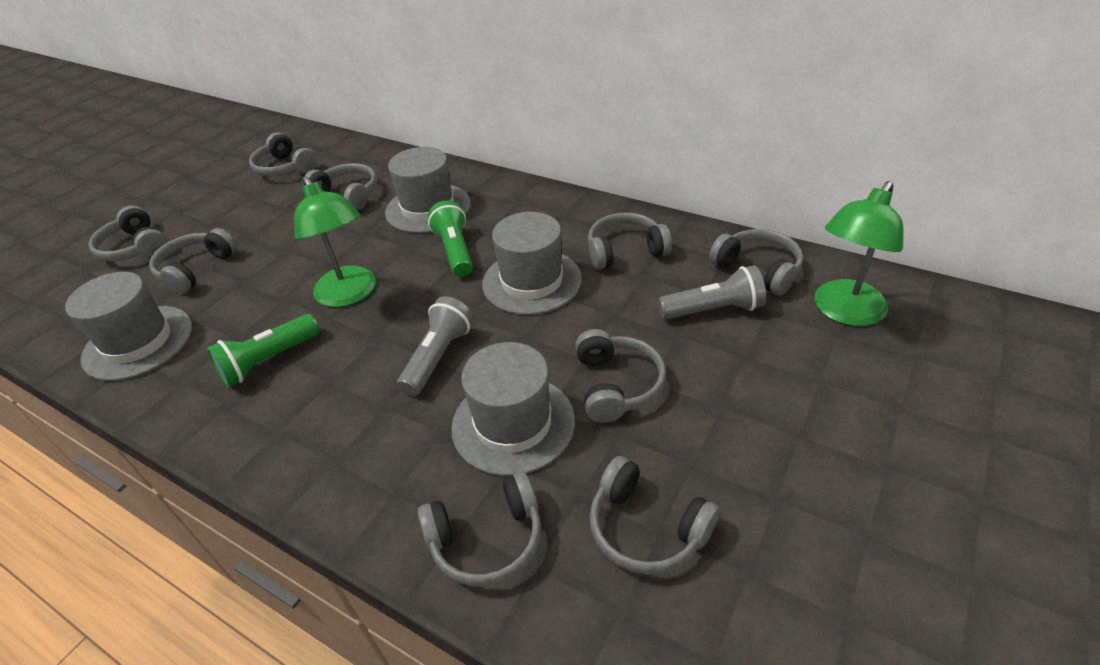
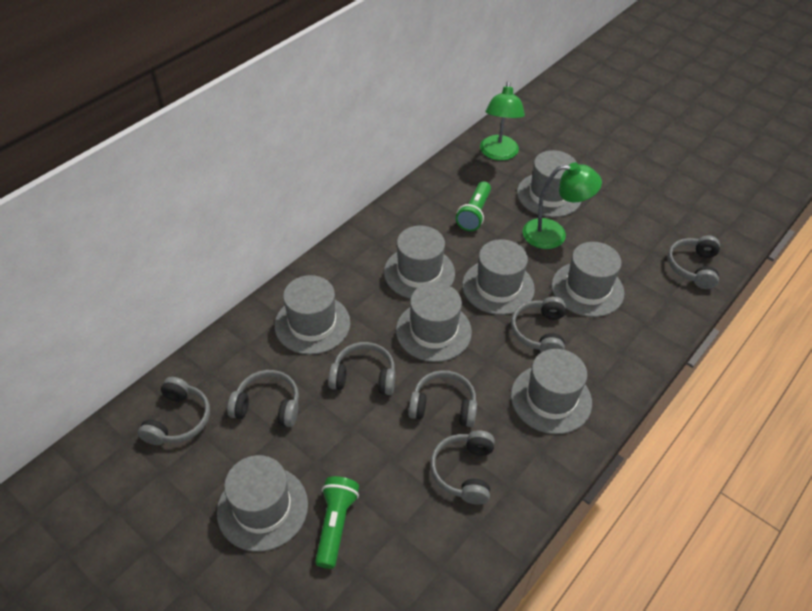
grey flashlight: 2 -> 0
grey hat: 4 -> 8
grey headphones: 9 -> 7

